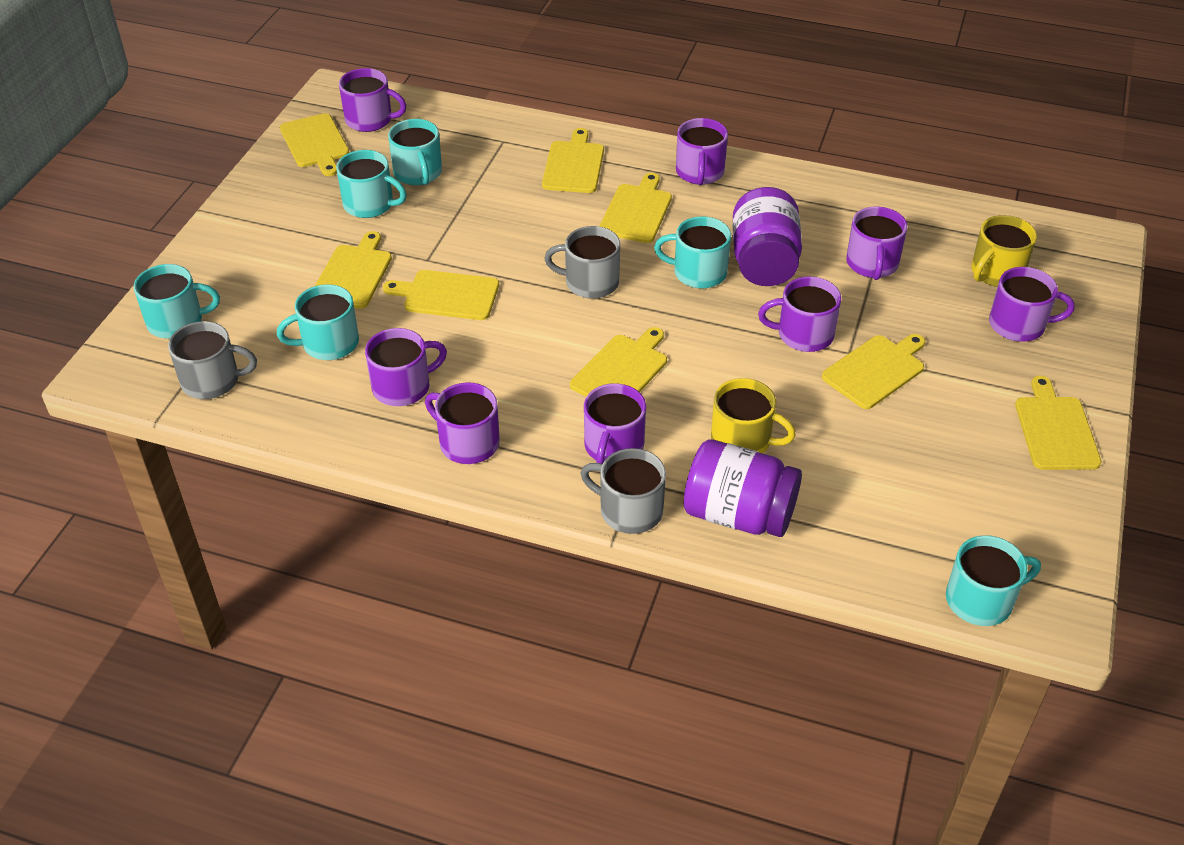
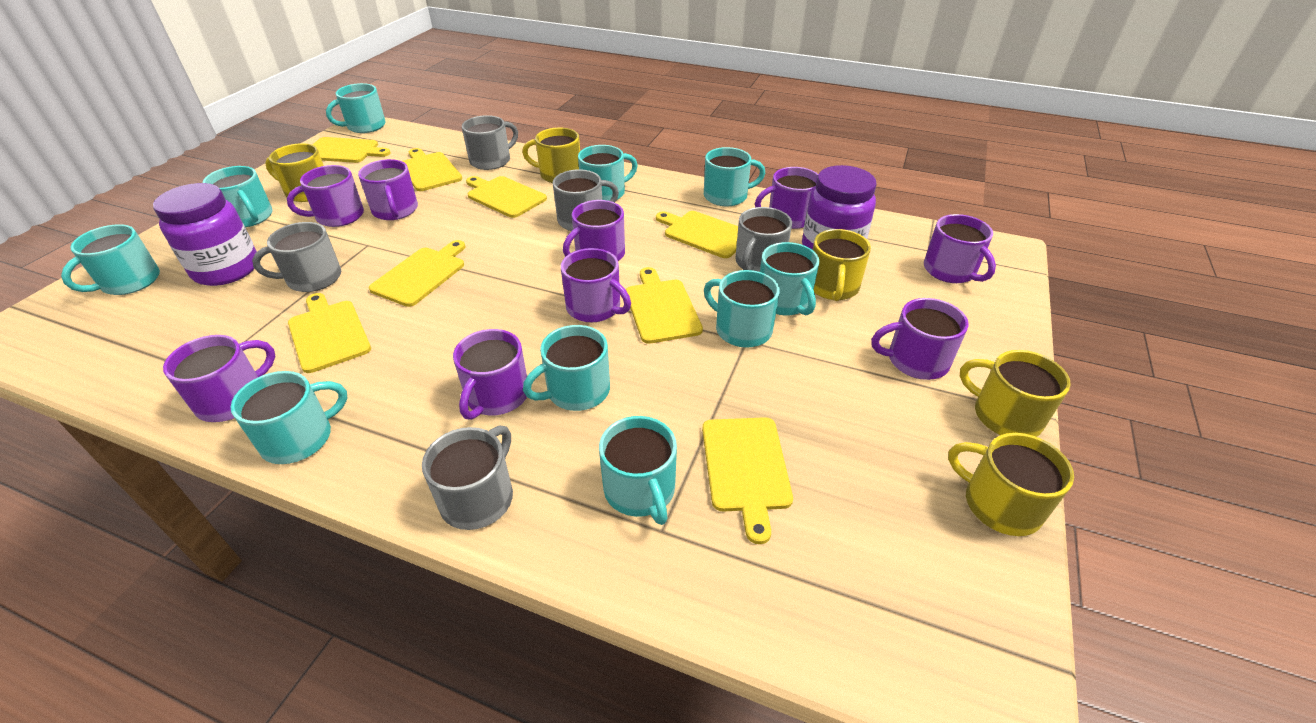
grey mug: 3 -> 5
purple mug: 8 -> 9
turquoise mug: 6 -> 10
yellow mug: 2 -> 5

